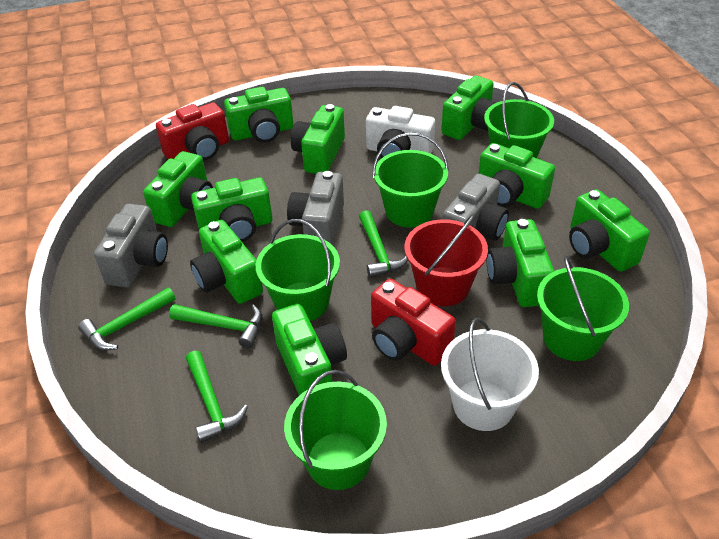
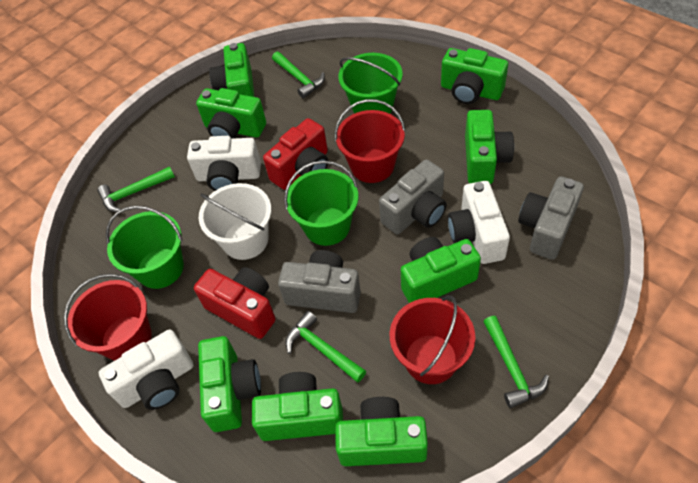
green bucket: 5 -> 3
green camera: 10 -> 8
red bucket: 1 -> 3
white camera: 1 -> 3

